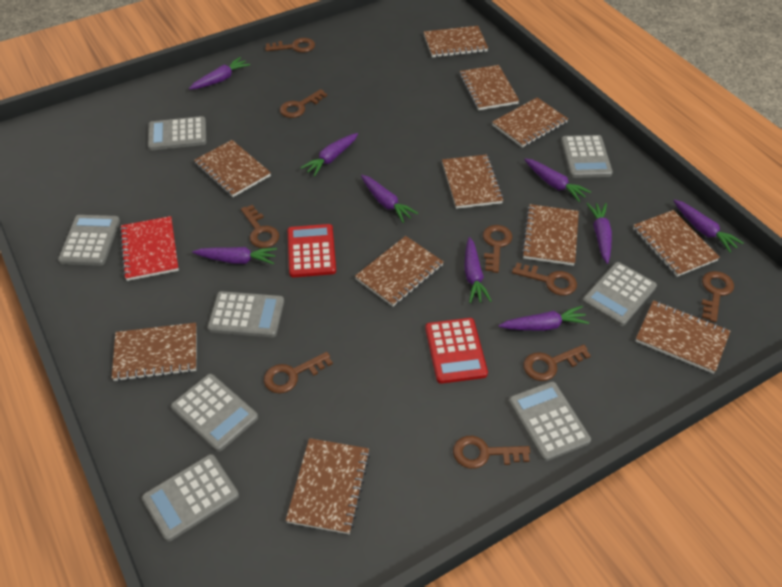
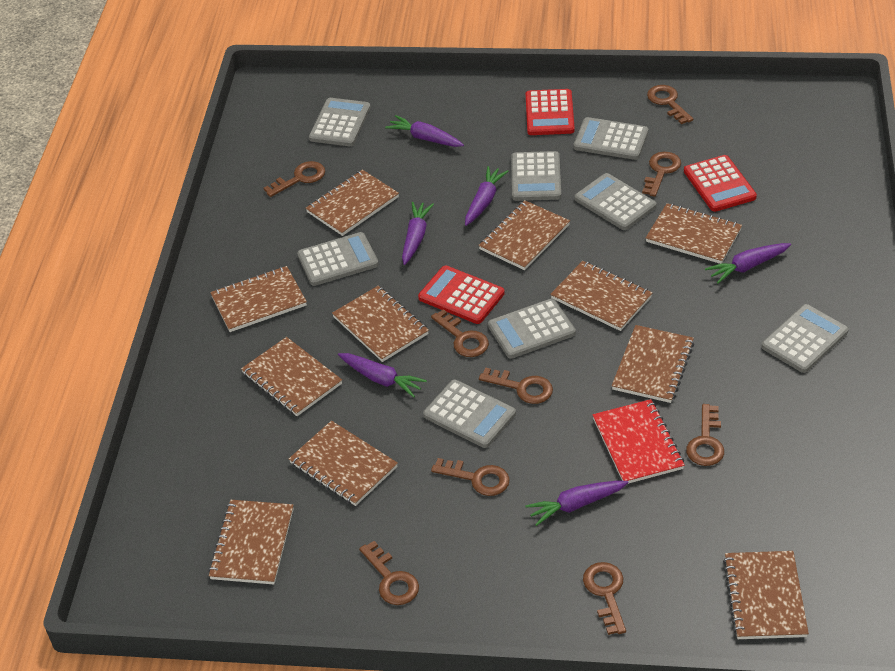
purple carrot: 9 -> 6
red calculator: 2 -> 3

